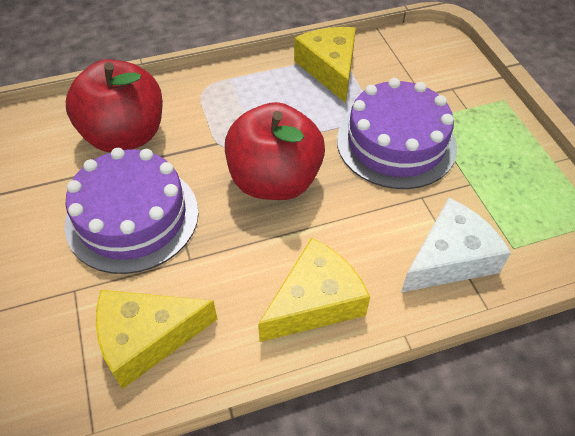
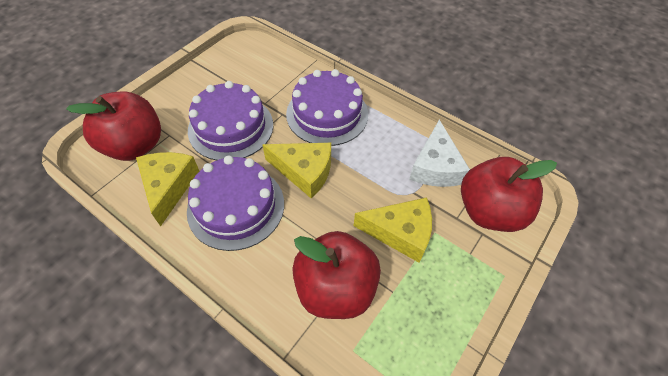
purple cake: 2 -> 3
red apple: 2 -> 3

